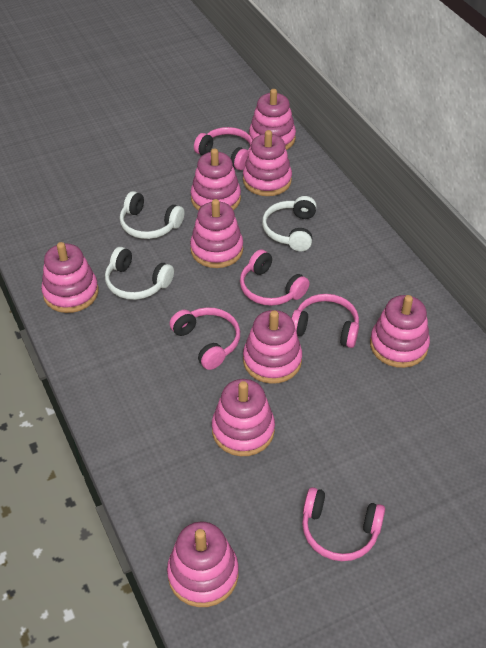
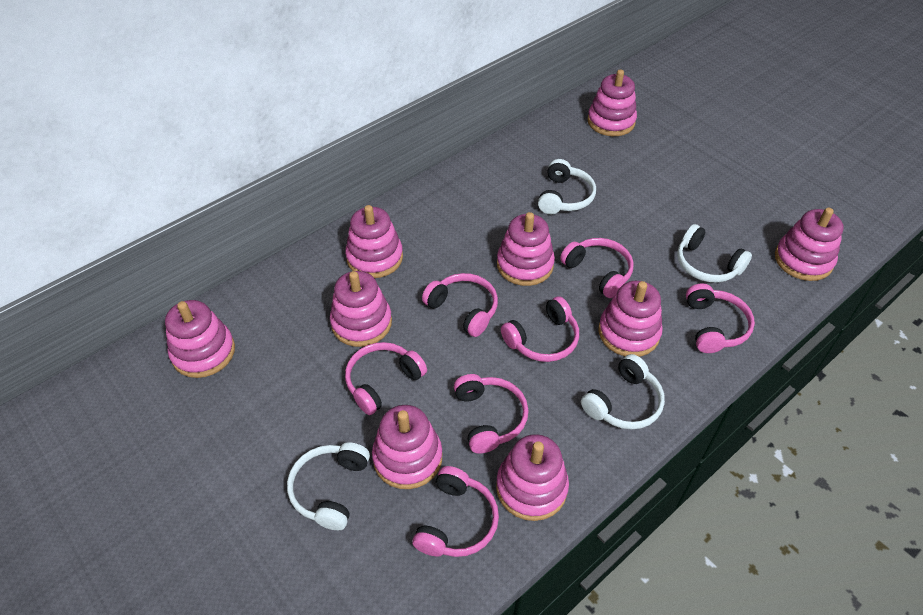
pink headphones: 5 -> 7
white headphones: 3 -> 4

